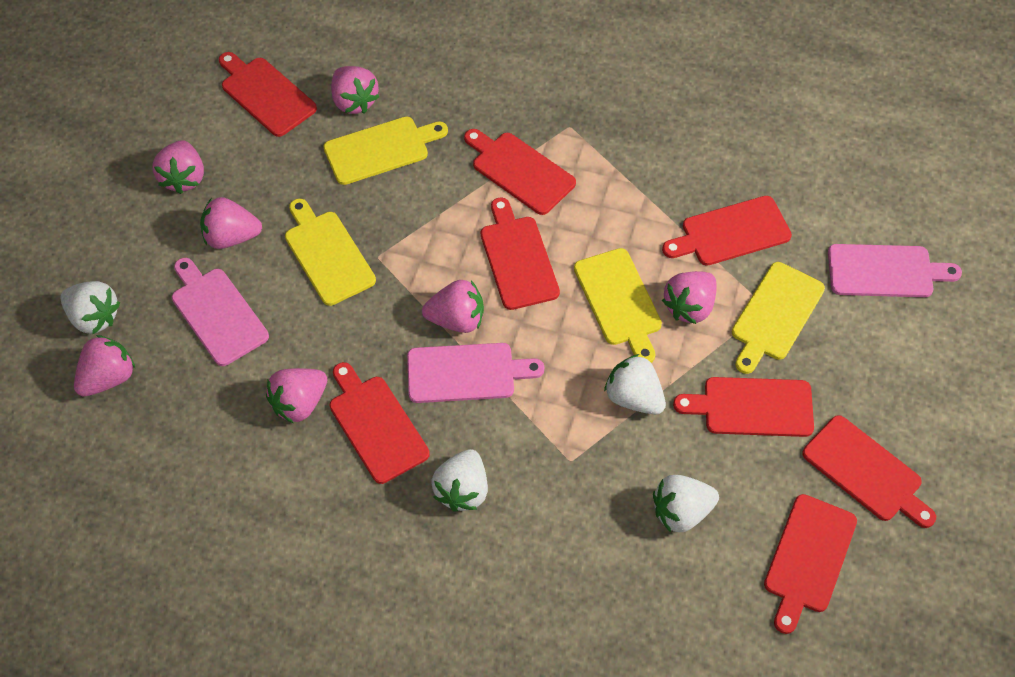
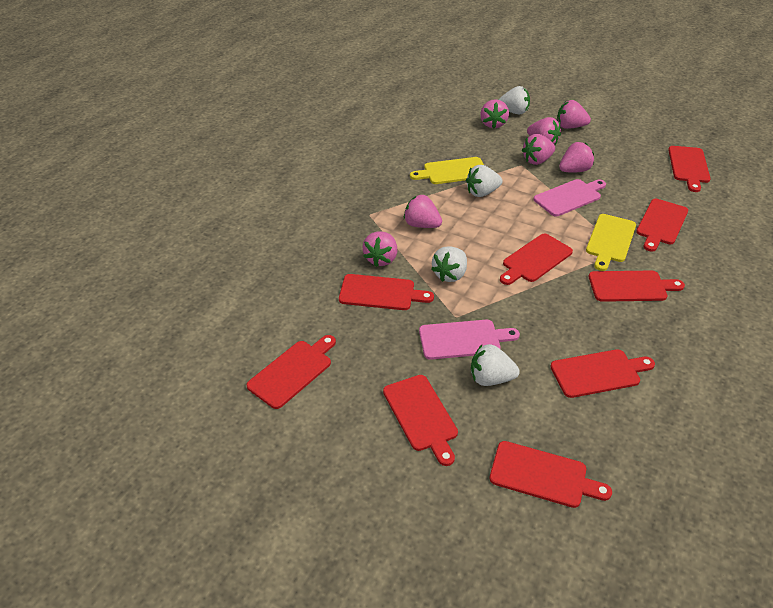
pink cutting board: 3 -> 2
red cutting board: 8 -> 9
yellow cutting board: 4 -> 2

